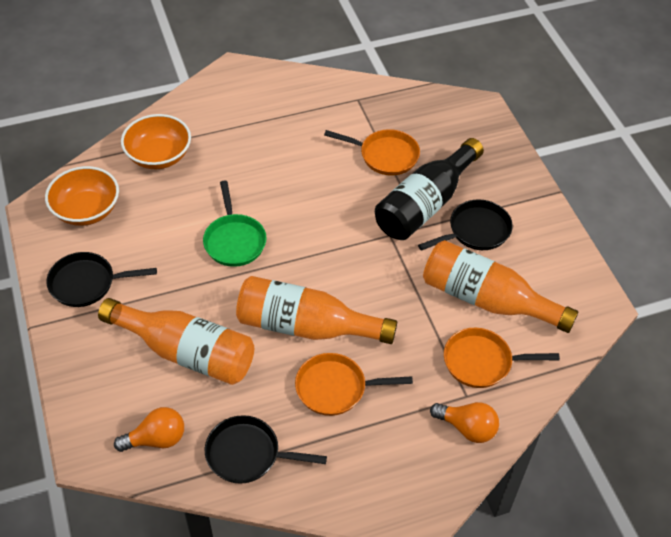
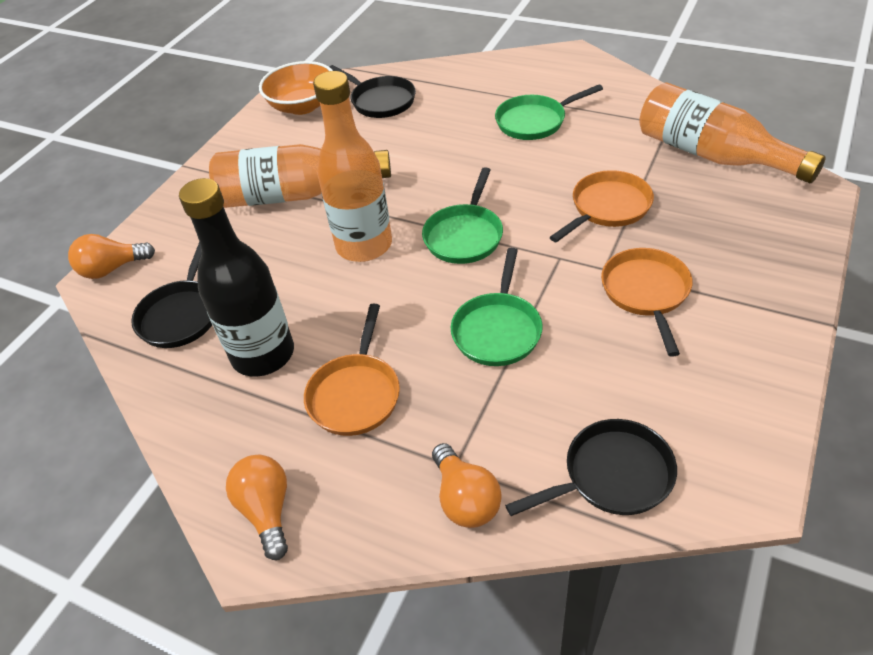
green pan: 1 -> 3
orange bowl: 2 -> 1
orange light bulb: 2 -> 3

